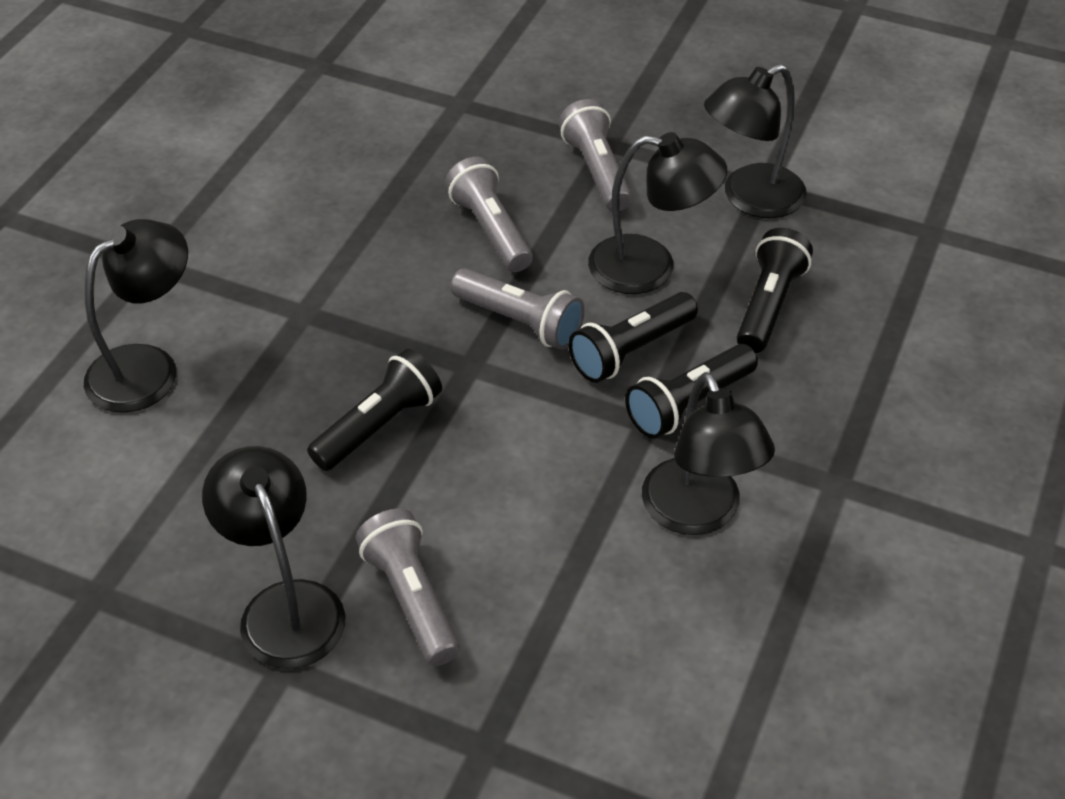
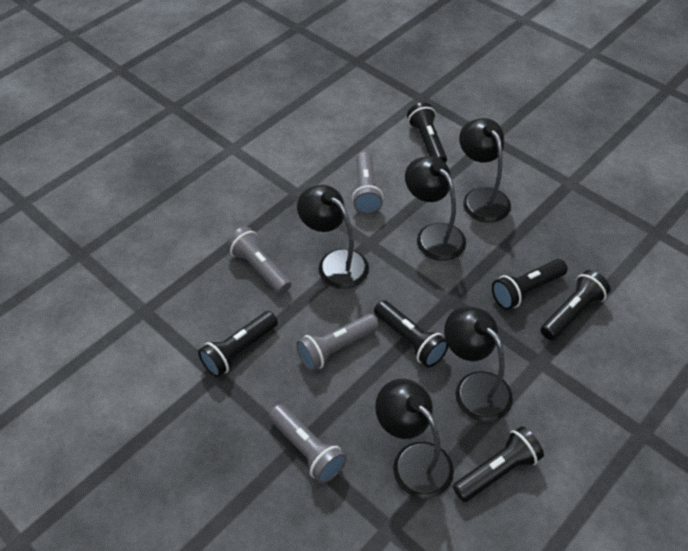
black flashlight: 4 -> 6

